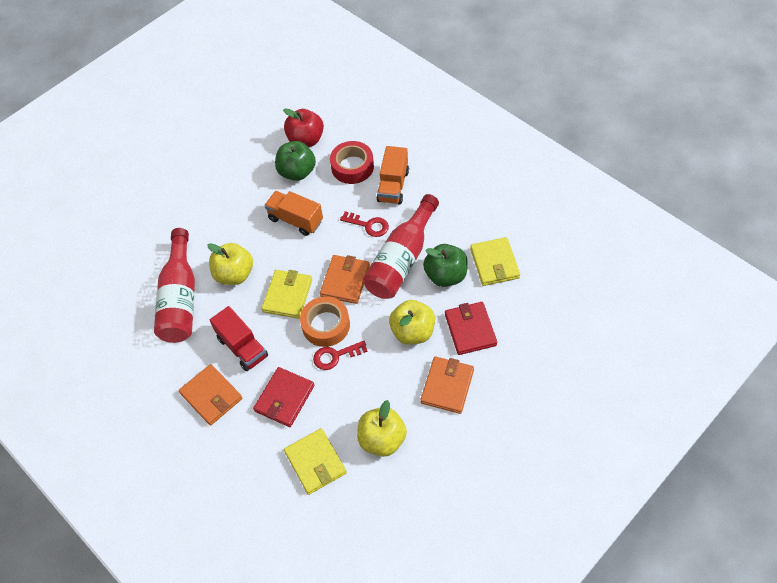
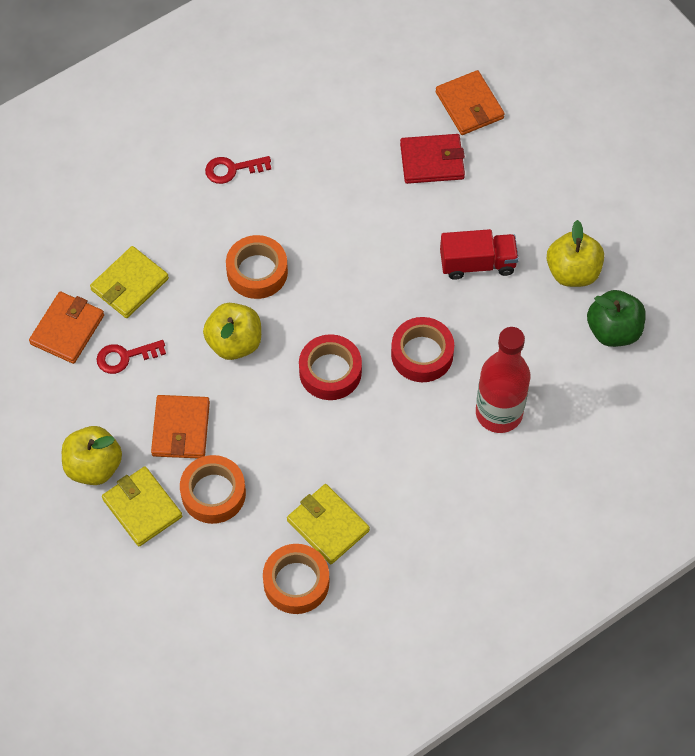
green apple: 2 -> 1
orange tape: 1 -> 3
orange truck: 2 -> 0
red apple: 1 -> 0
red bottle: 2 -> 1
red tape: 1 -> 2
red wallet: 2 -> 1

